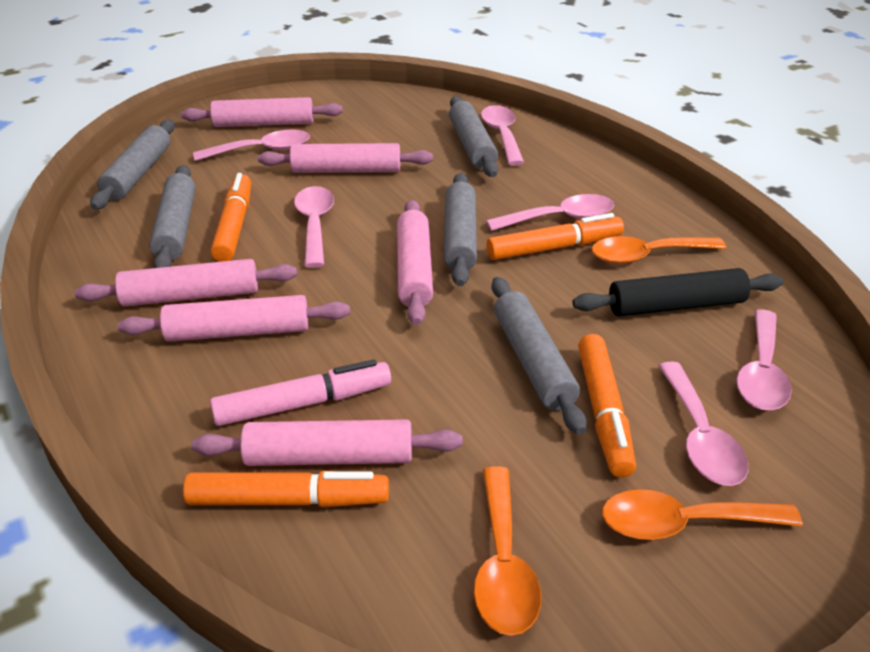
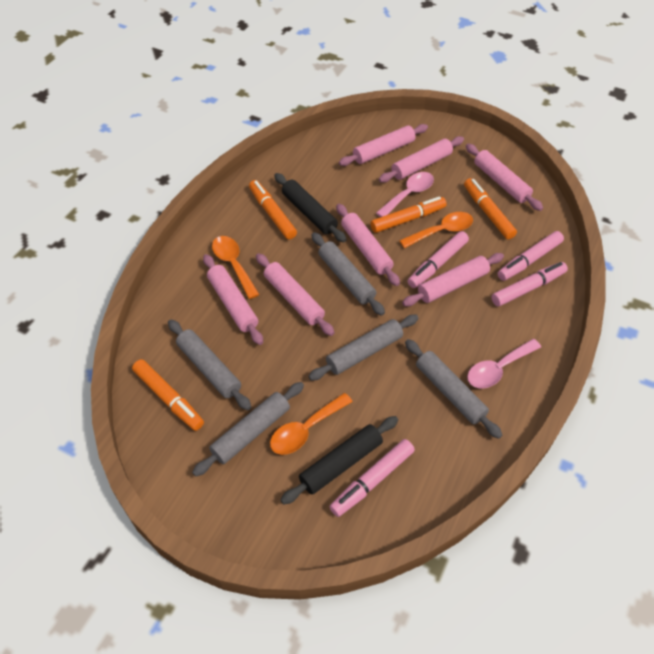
black rolling pin: 1 -> 2
pink marker: 1 -> 4
pink rolling pin: 6 -> 7
pink spoon: 6 -> 2

